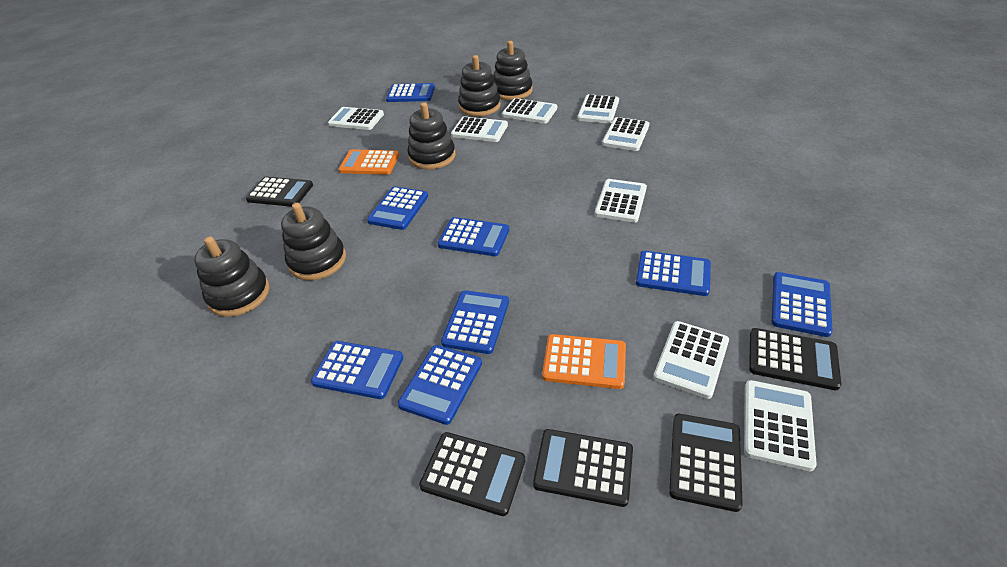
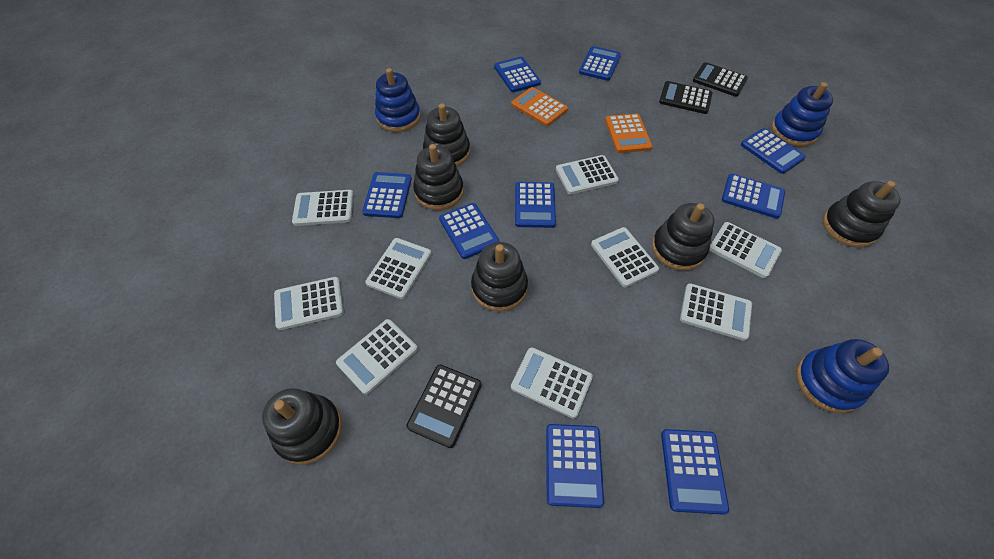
black calculator: 5 -> 3
black stacking toy: 5 -> 6
blue calculator: 8 -> 9
blue stacking toy: 0 -> 3
white calculator: 8 -> 9

